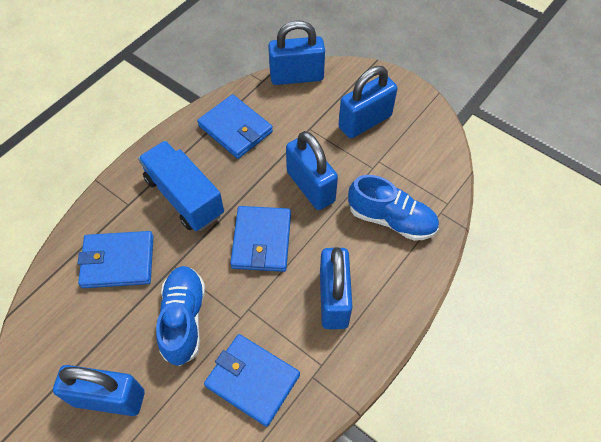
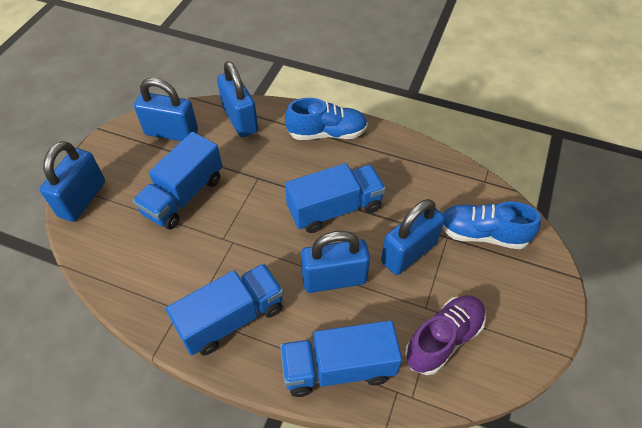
blue truck: 1 -> 4
blue wallet: 4 -> 0
purple shoe: 0 -> 1

